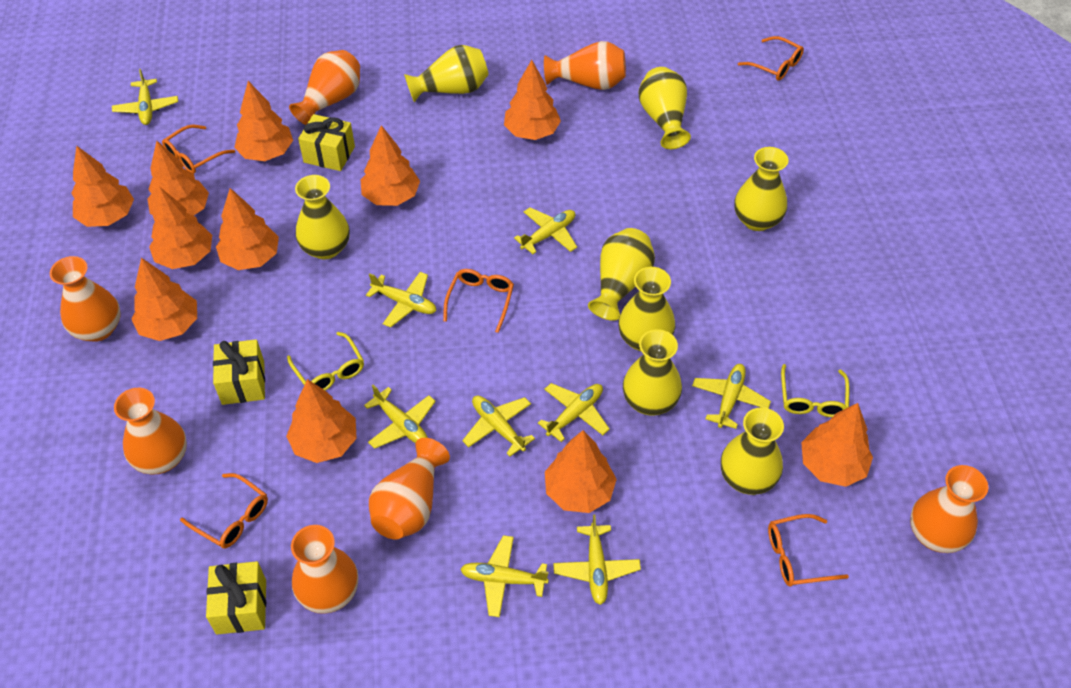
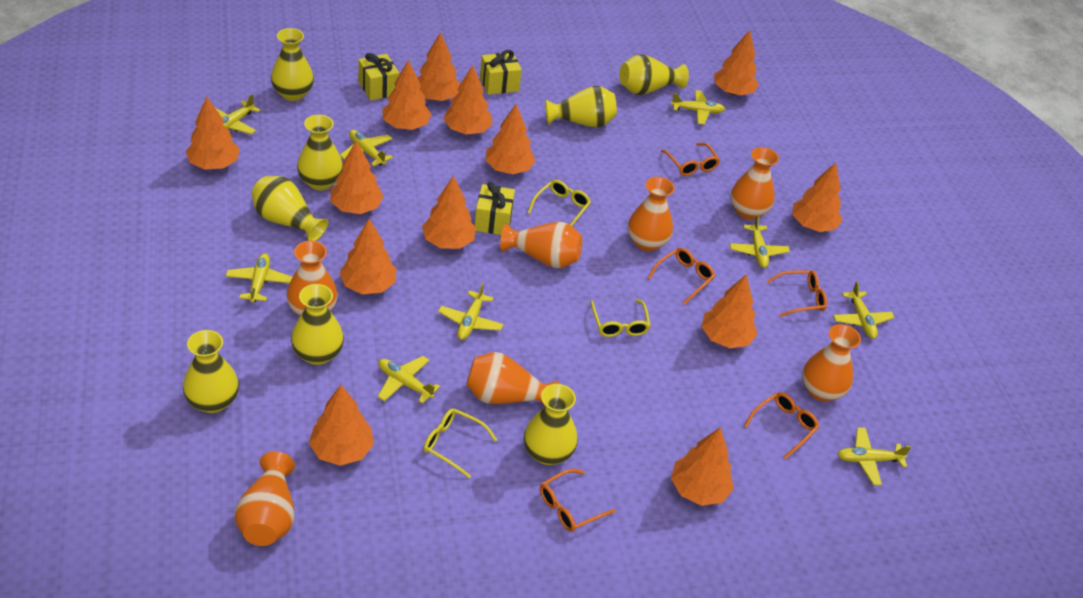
orange tree: 11 -> 13
yellow glasses: 2 -> 3

